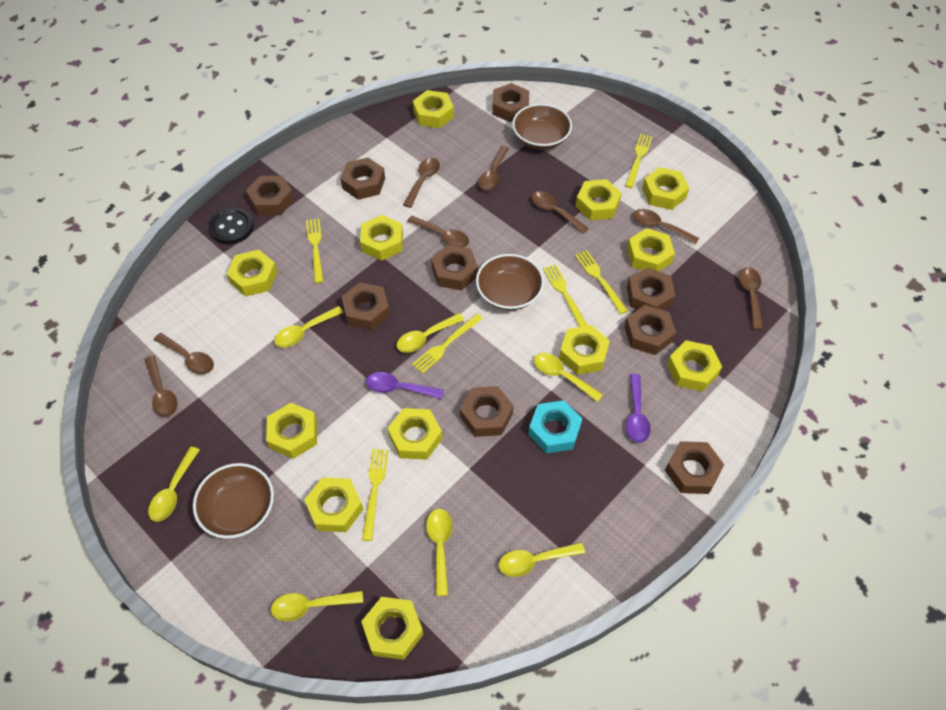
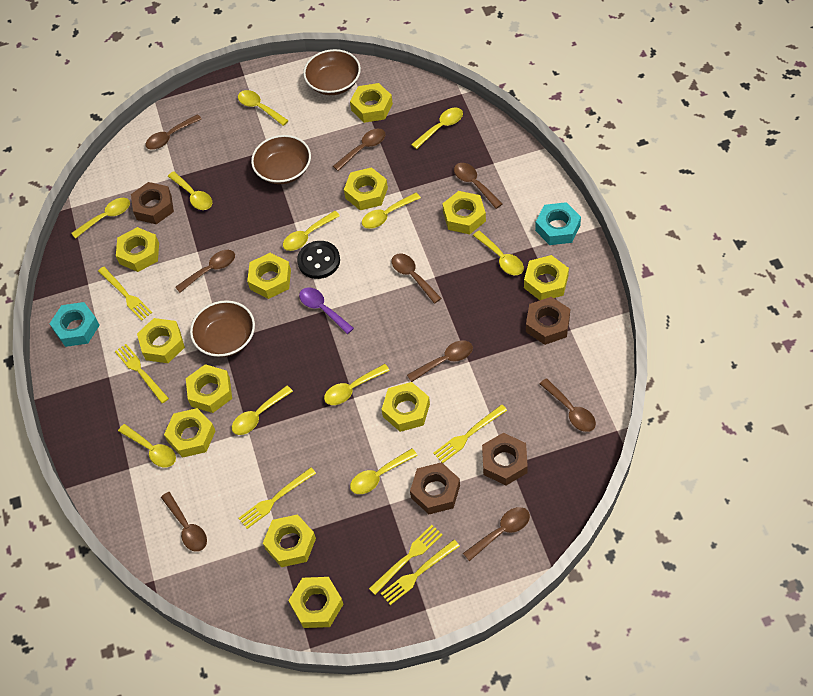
brown nut: 9 -> 4
brown spoon: 8 -> 9
purple spoon: 2 -> 1
turquoise nut: 1 -> 2
yellow spoon: 7 -> 11

